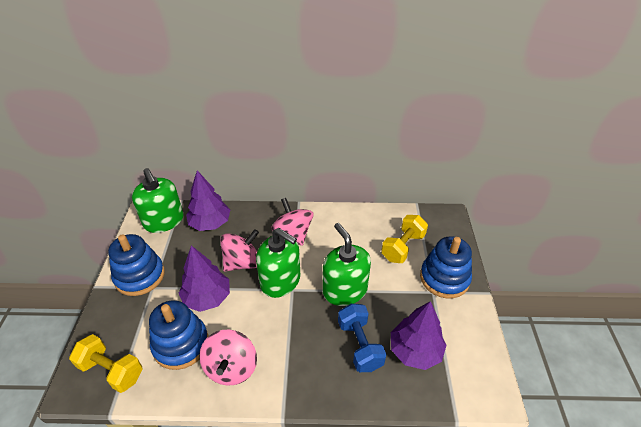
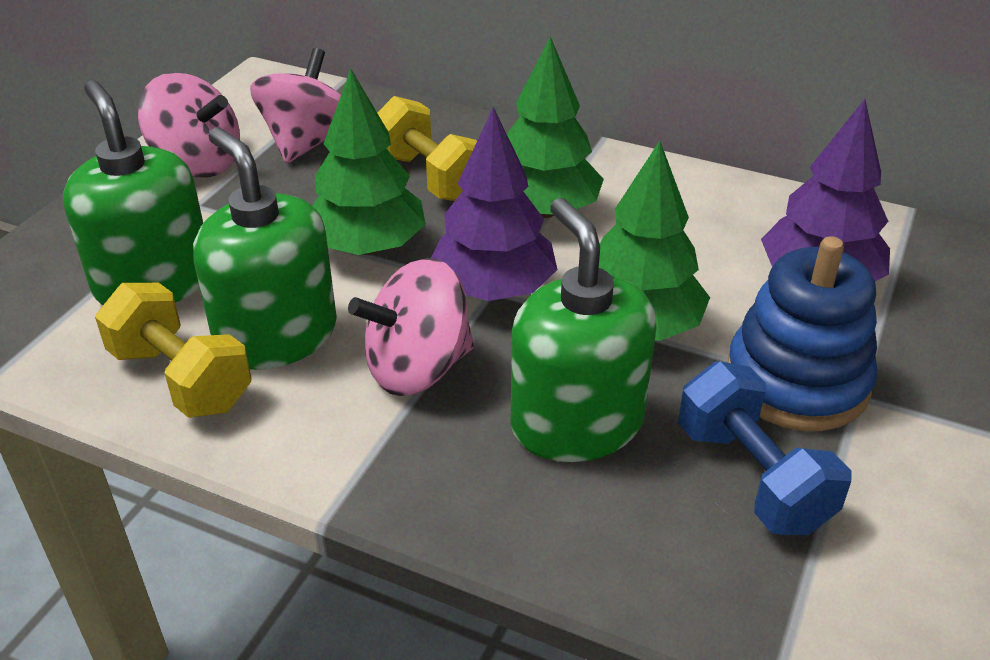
blue stacking toy: 3 -> 1
green tree: 0 -> 3
purple tree: 3 -> 2

